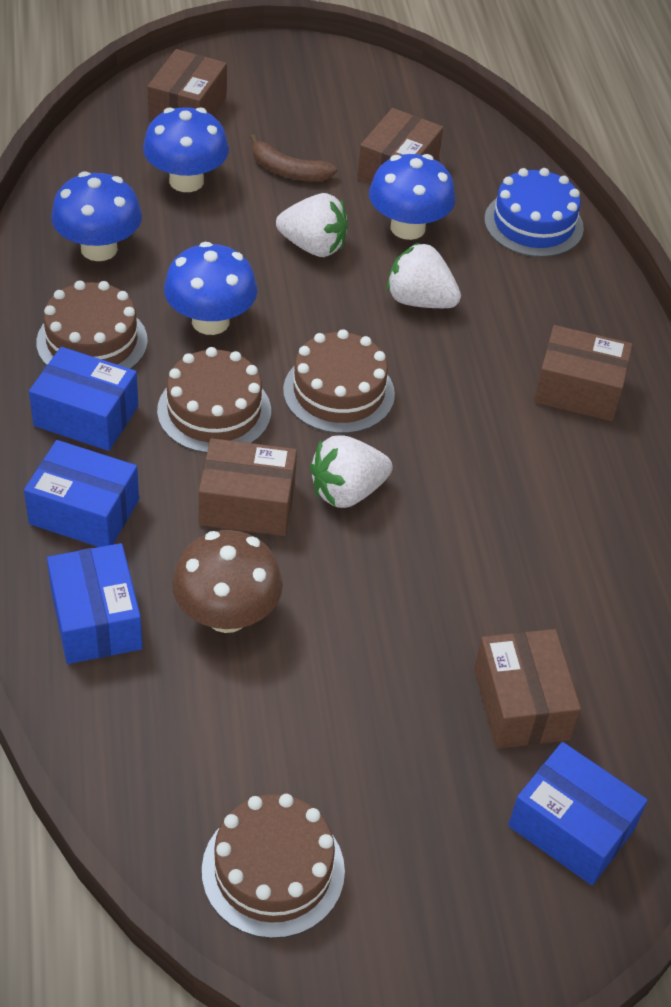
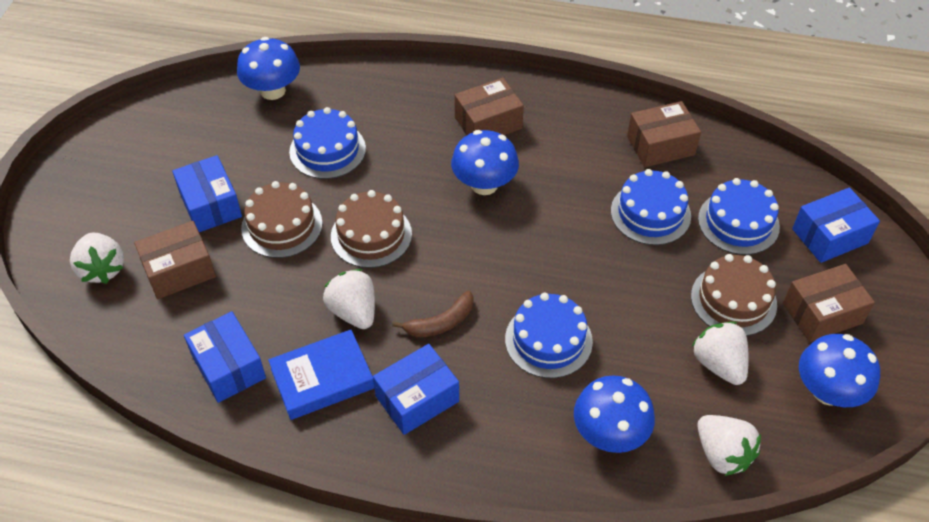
blue book: 0 -> 1
blue cake: 1 -> 4
brown box: 5 -> 4
brown cake: 4 -> 3
brown mushroom: 1 -> 0
white strawberry: 3 -> 4

